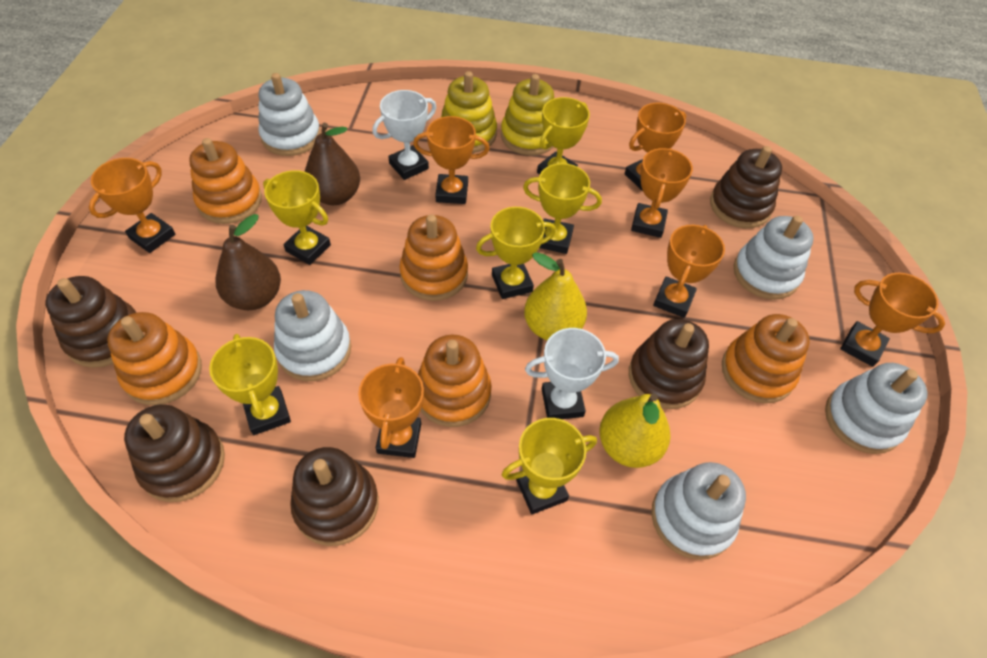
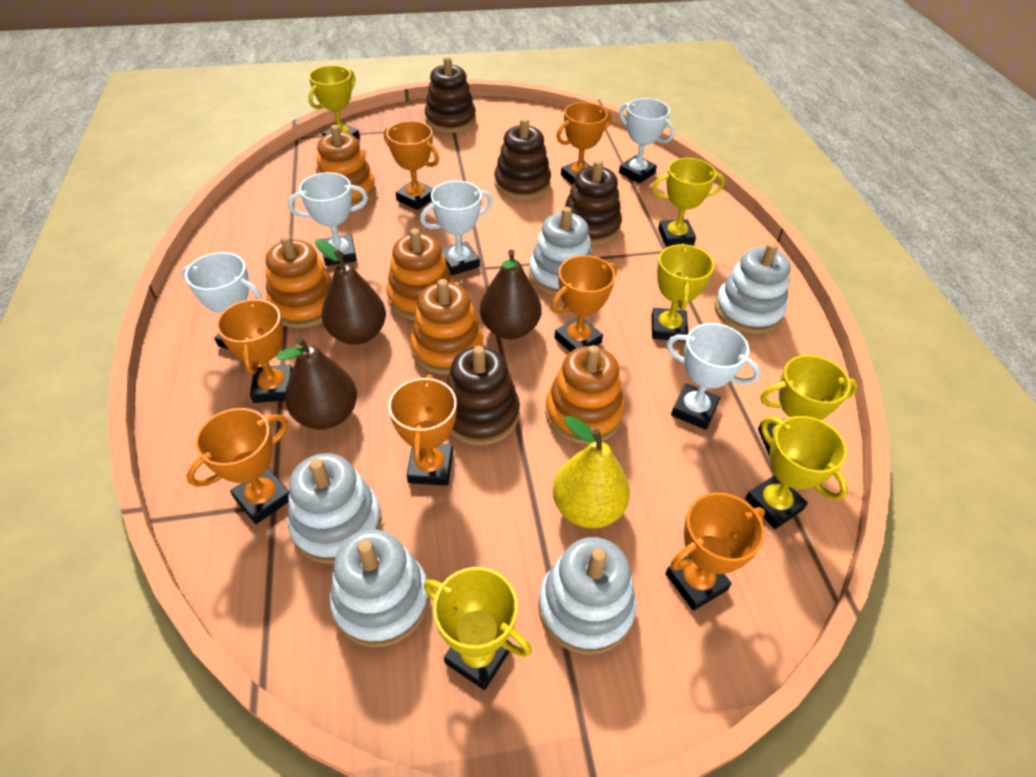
brown pear: 2 -> 3
brown stacking toy: 5 -> 4
white trophy: 2 -> 5
yellow pear: 2 -> 1
yellow stacking toy: 2 -> 0

